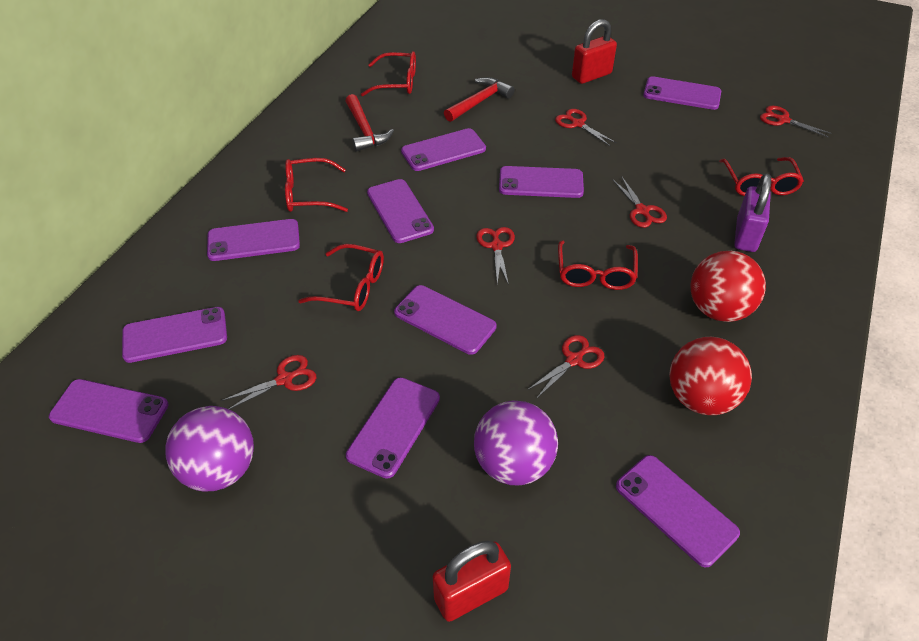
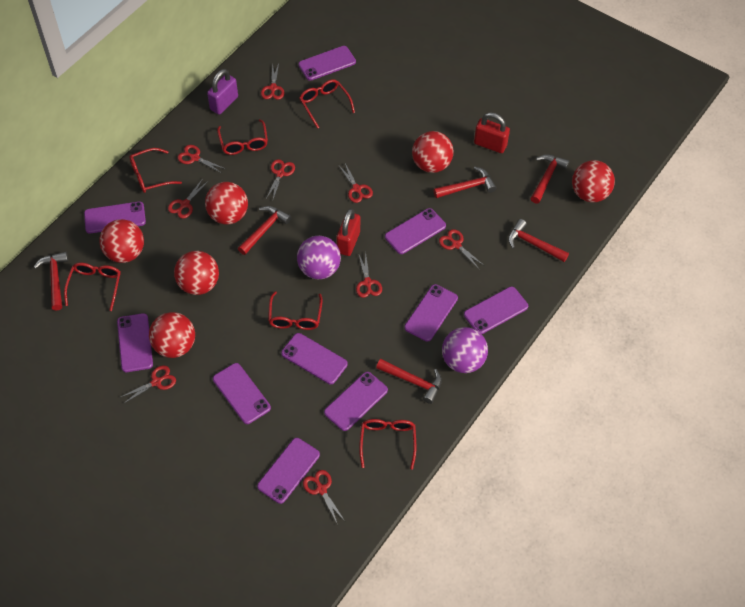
red ball: 2 -> 6
red glasses: 5 -> 6
red hammer: 2 -> 6
red scissors: 6 -> 9

